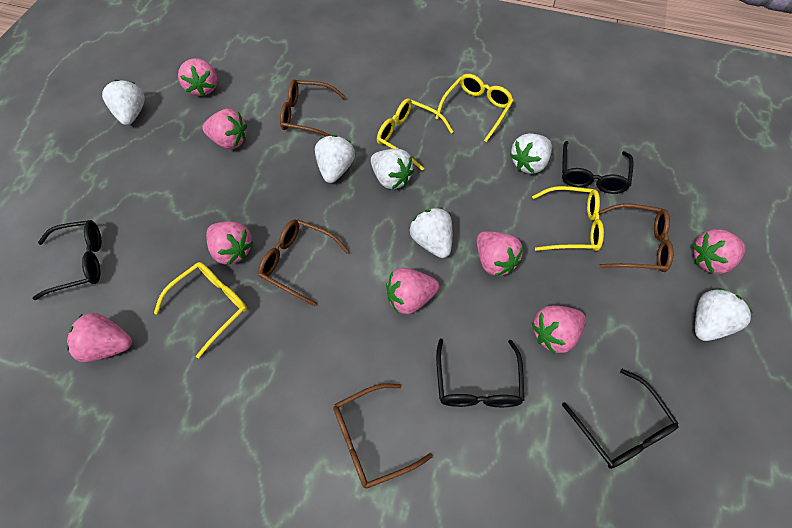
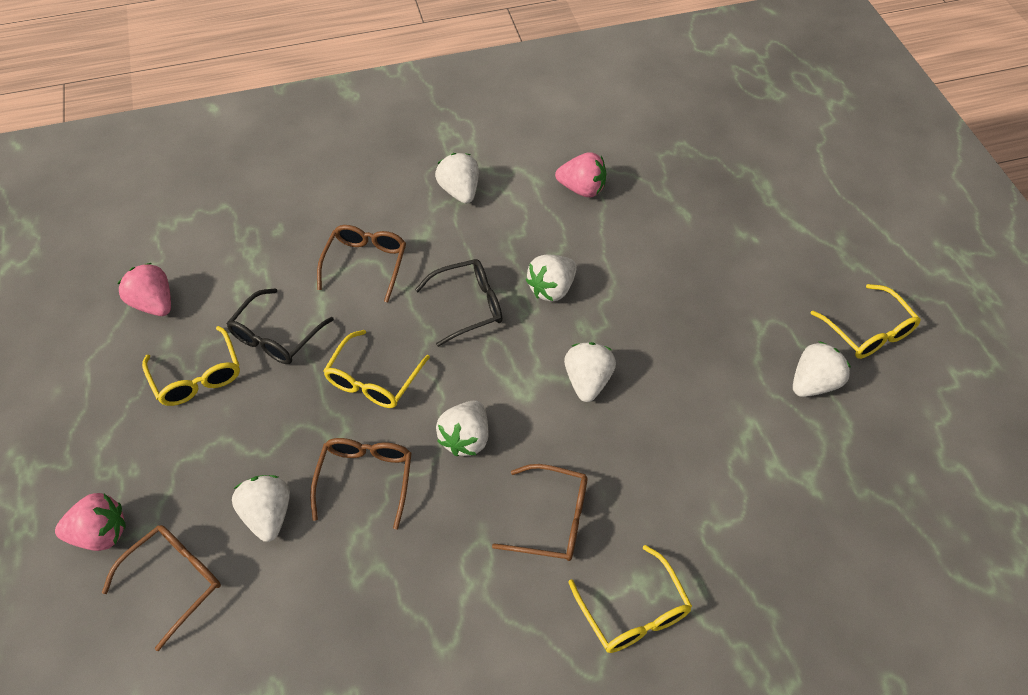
black glasses: 4 -> 2
pink strawberry: 8 -> 3

